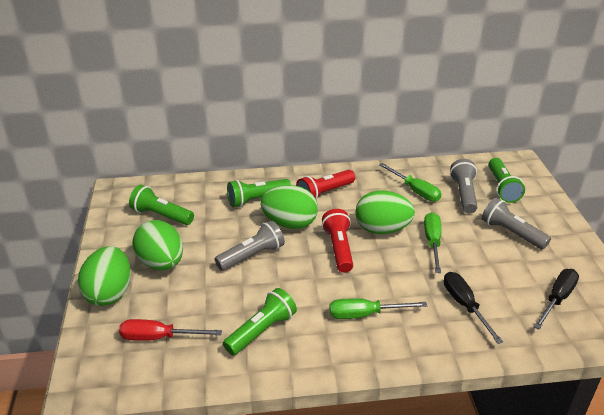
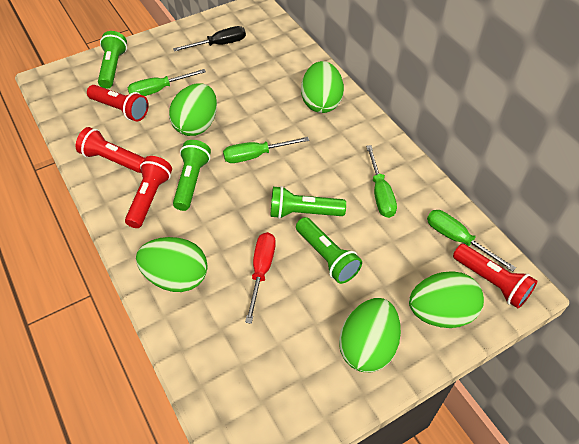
black screwdriver: 2 -> 1
green egg: 4 -> 5
green screwdriver: 3 -> 4
grey flashlight: 3 -> 0
red flashlight: 2 -> 4

